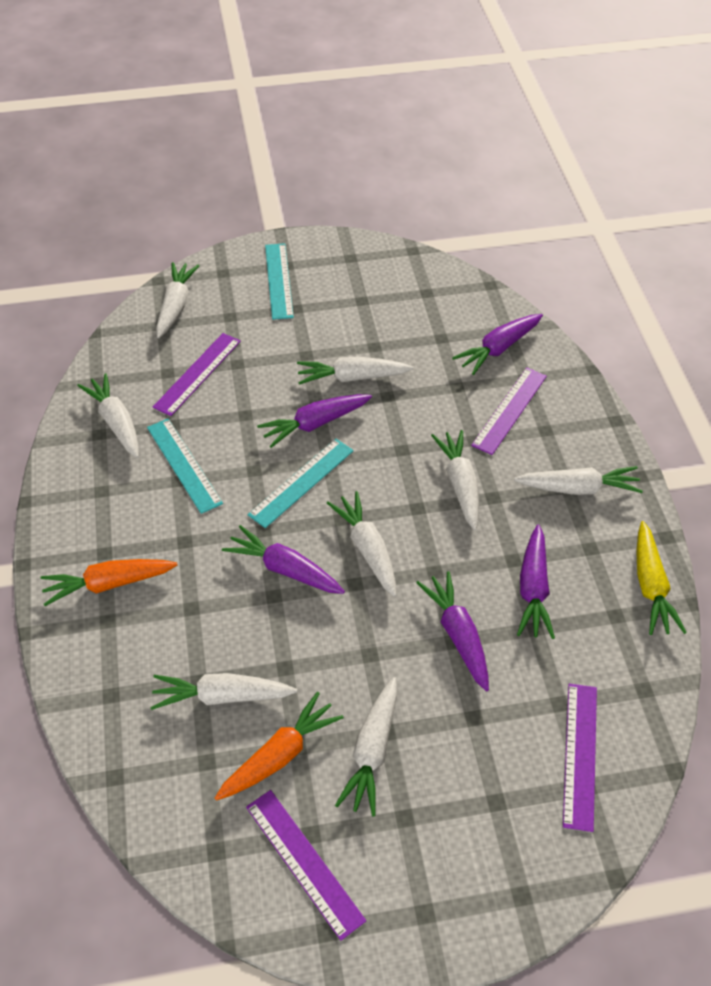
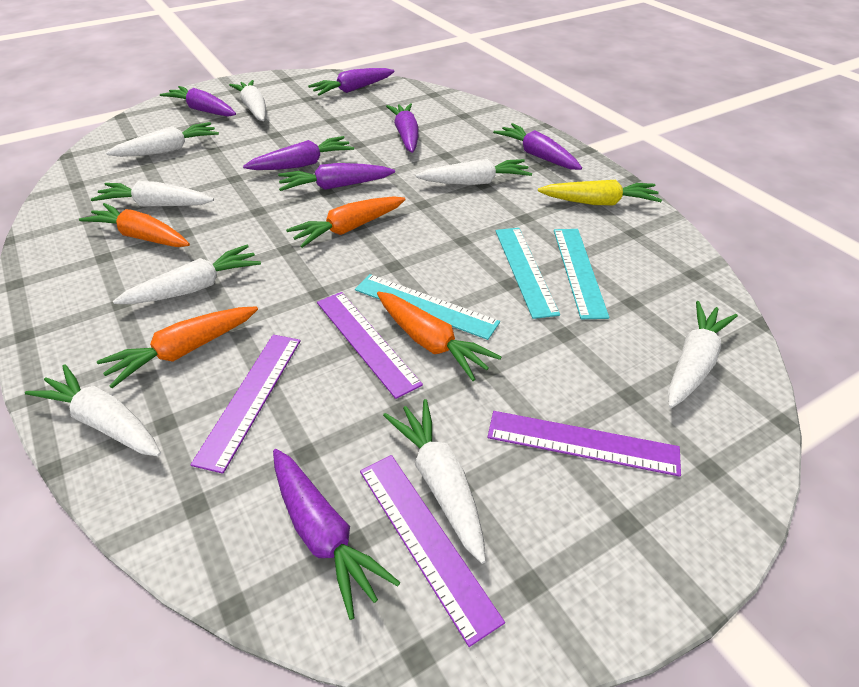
orange carrot: 2 -> 4
purple carrot: 5 -> 7

